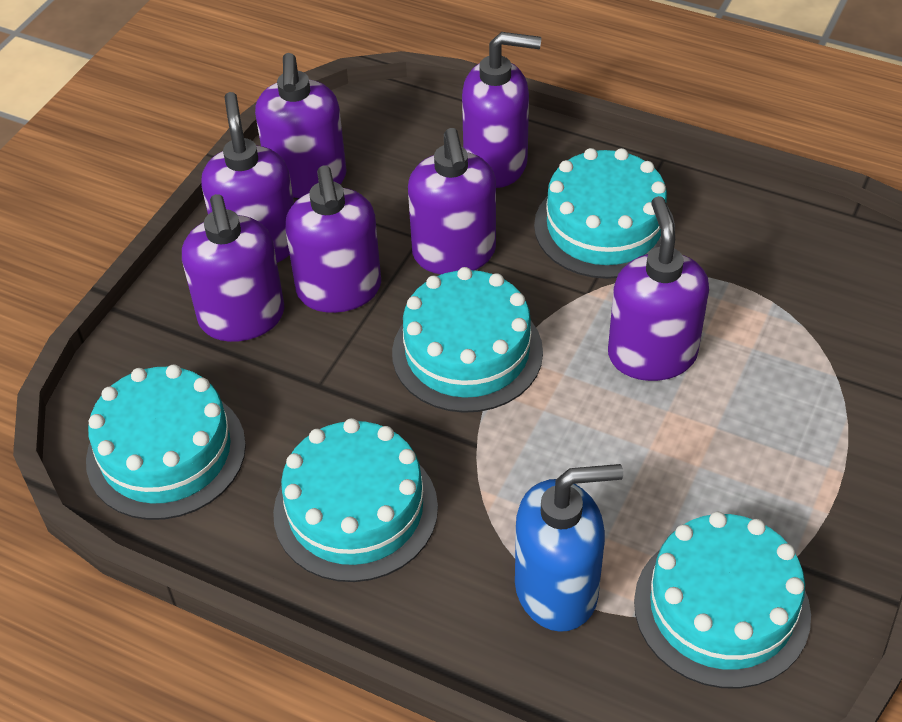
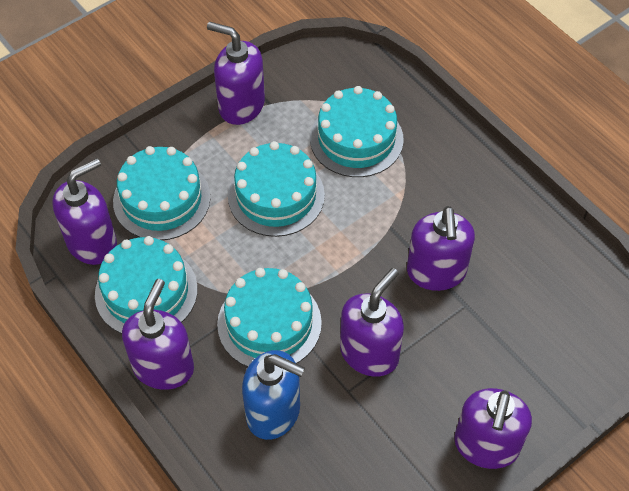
purple soap dispenser: 7 -> 6

